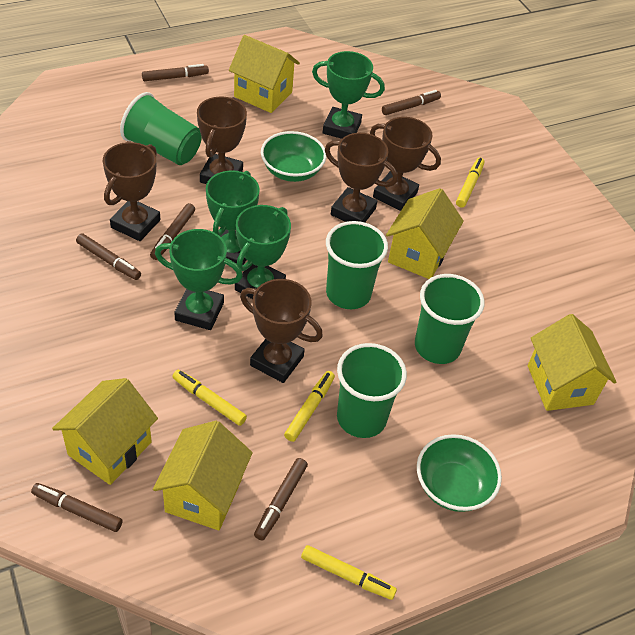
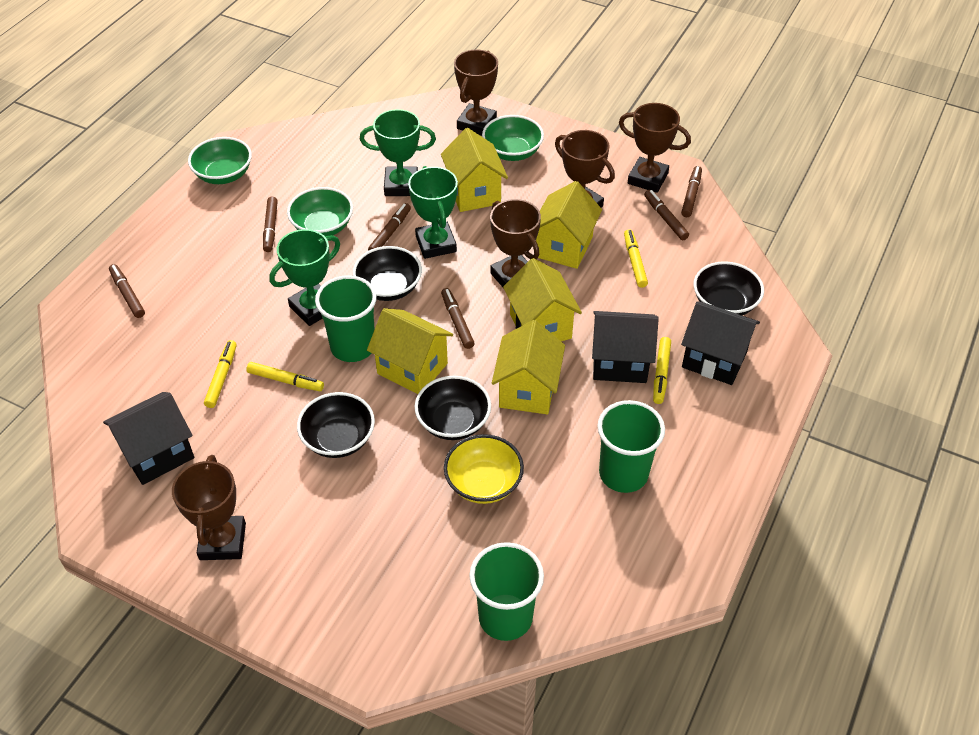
black bowl: 0 -> 4
black house: 0 -> 3
green bowl: 2 -> 3
green cup: 4 -> 3
green trophy: 4 -> 3
yellow bowl: 0 -> 1

